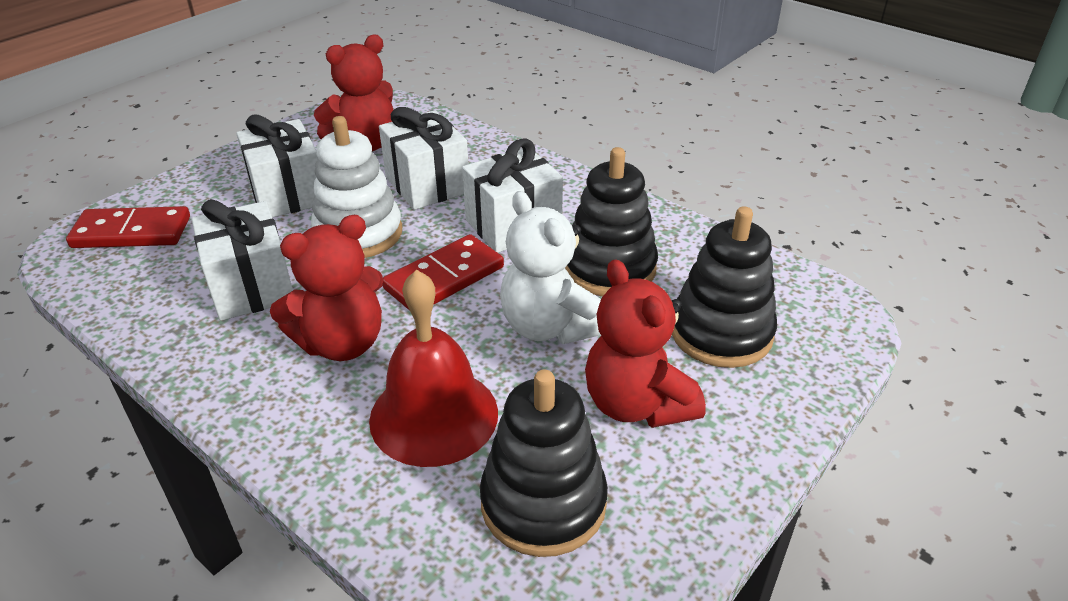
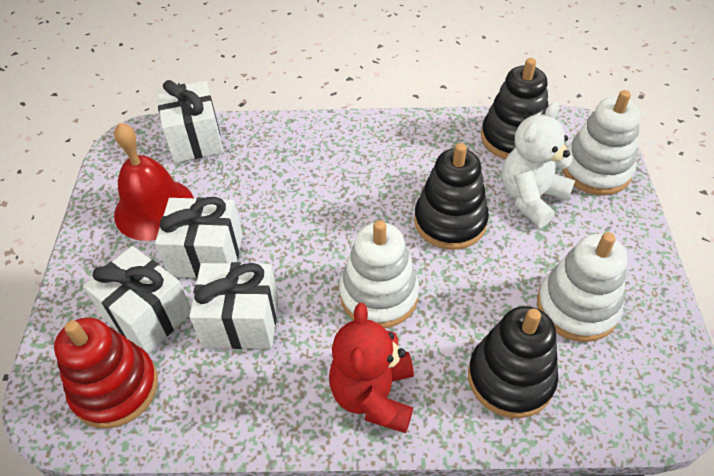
red domino: 2 -> 0
red stacking toy: 0 -> 1
red teddy bear: 3 -> 1
white stacking toy: 1 -> 3

